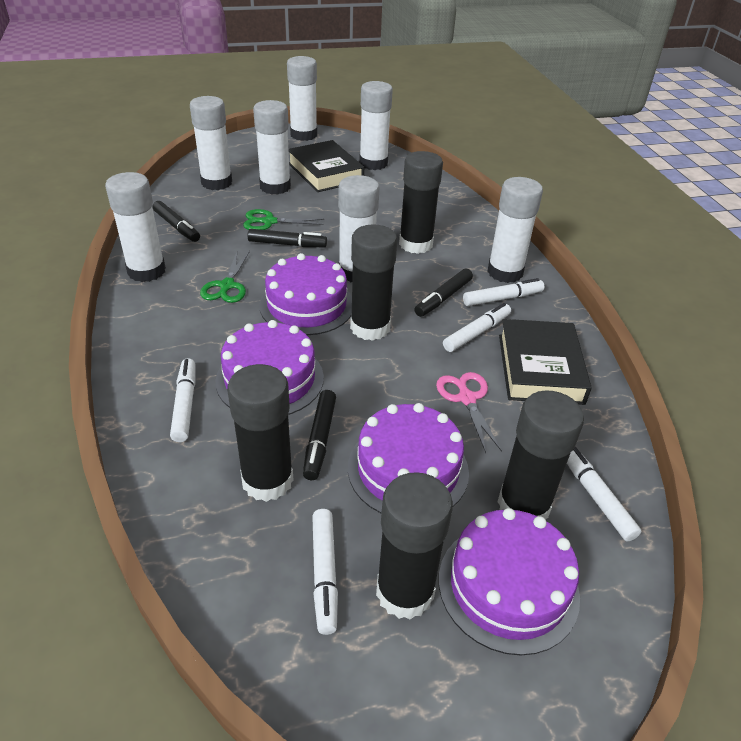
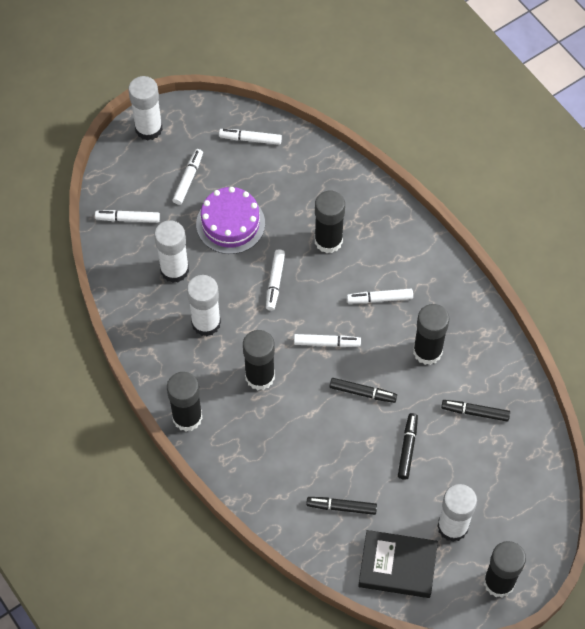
black book: 2 -> 1
green scissors: 2 -> 0
pink scissors: 1 -> 0
purple cake: 4 -> 1
white glue stick: 7 -> 4
white marker: 5 -> 6

